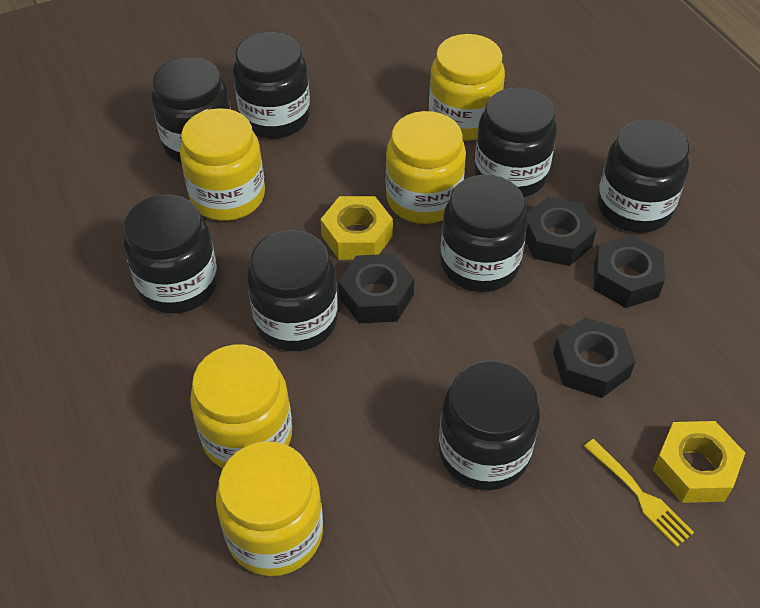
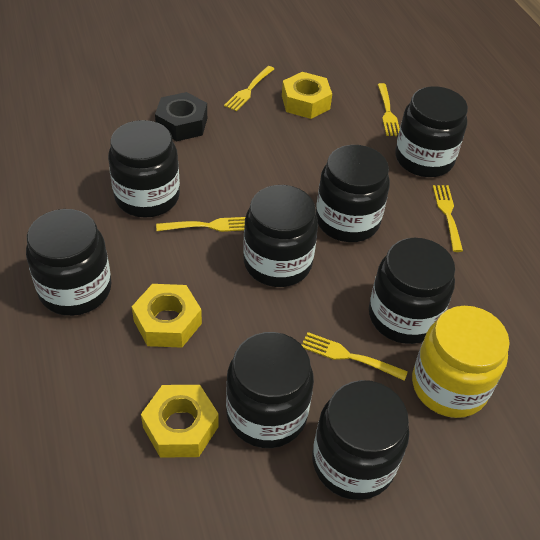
black nut: 4 -> 1
yellow fork: 1 -> 5
yellow jar: 5 -> 1
yellow nut: 2 -> 3

